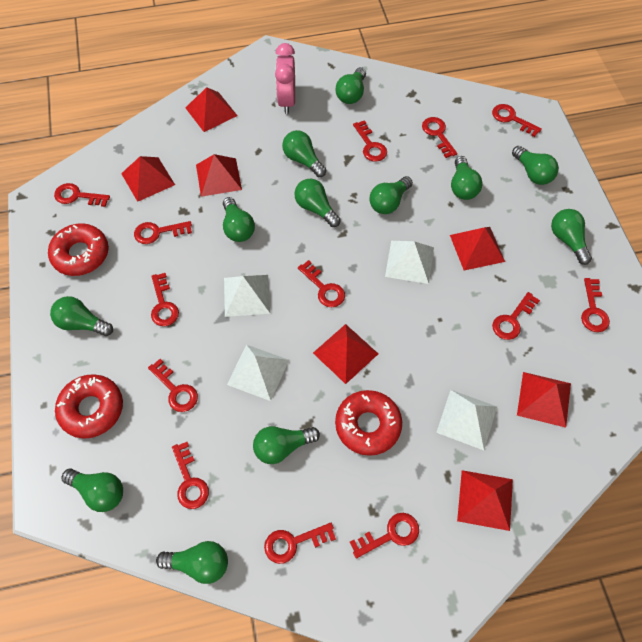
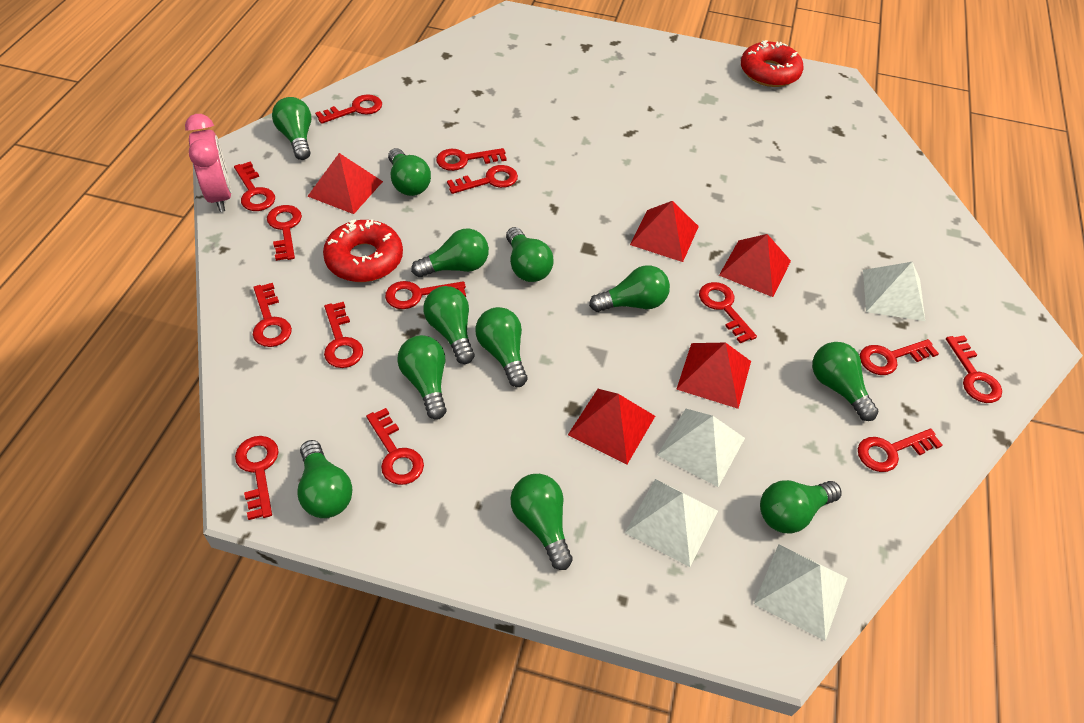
red donut: 3 -> 2
red key: 13 -> 14
red pyramid: 7 -> 5

